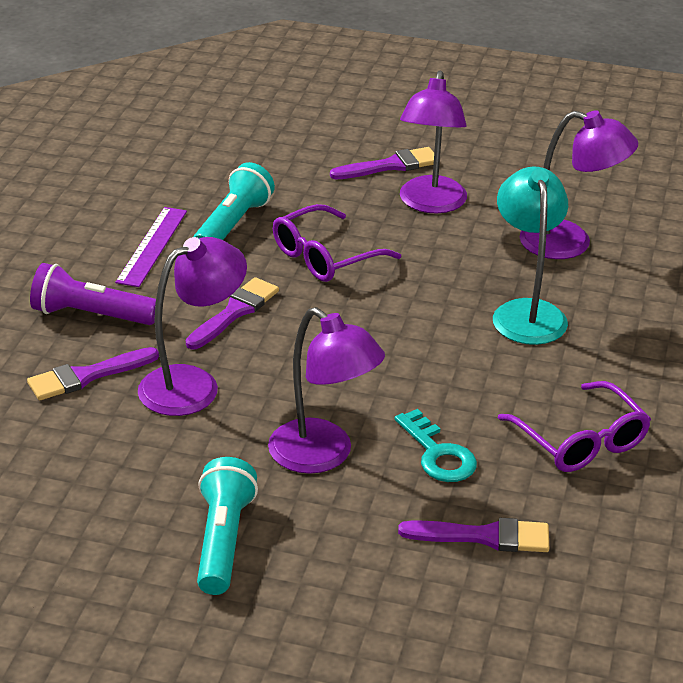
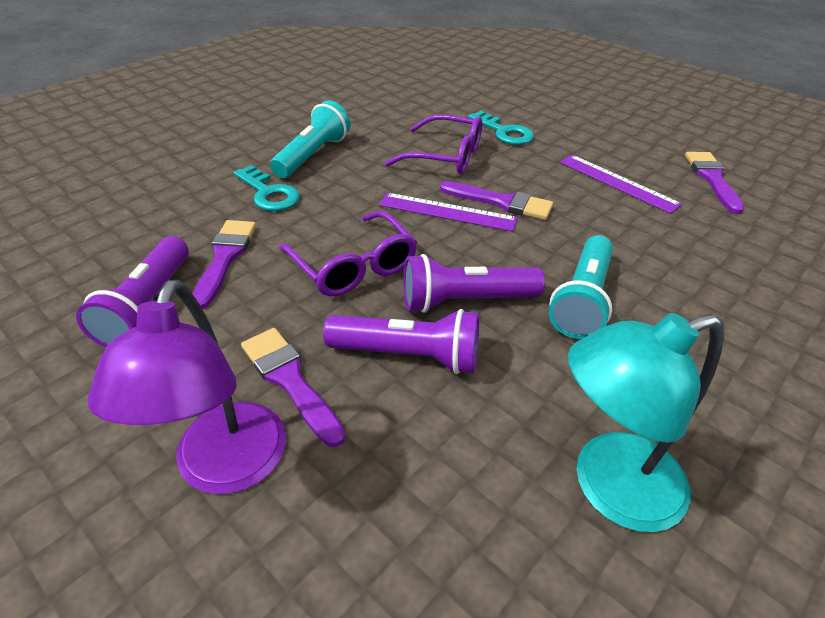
purple flashlight: 1 -> 3
purple lamp: 4 -> 1
purple ruler: 1 -> 2
turquoise key: 1 -> 2

